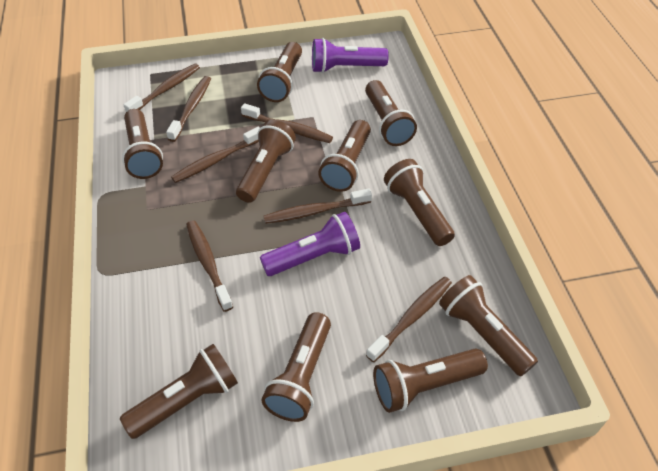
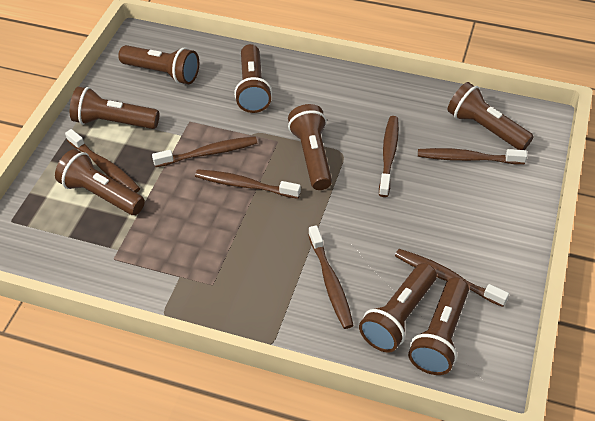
brown flashlight: 10 -> 8
purple flashlight: 2 -> 0

